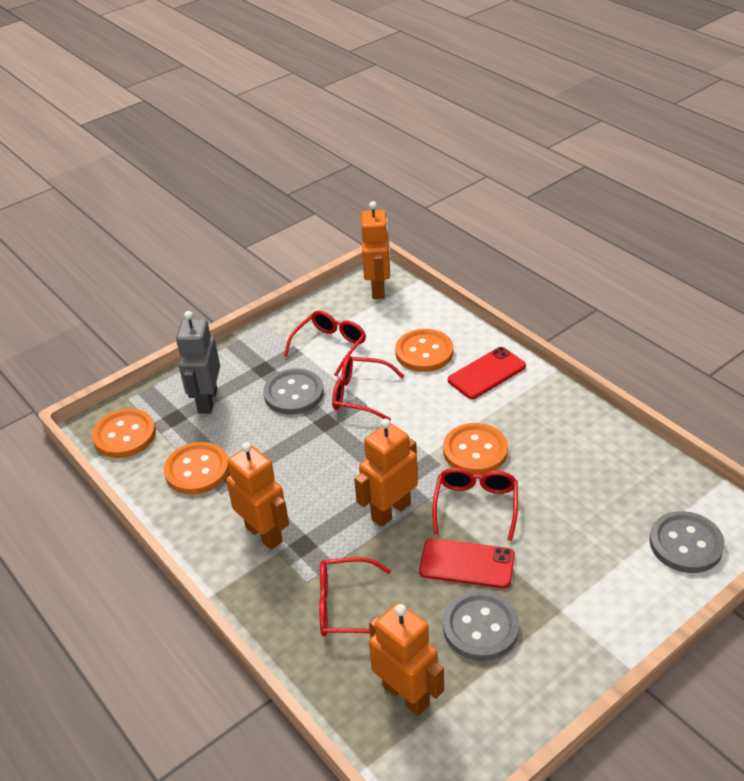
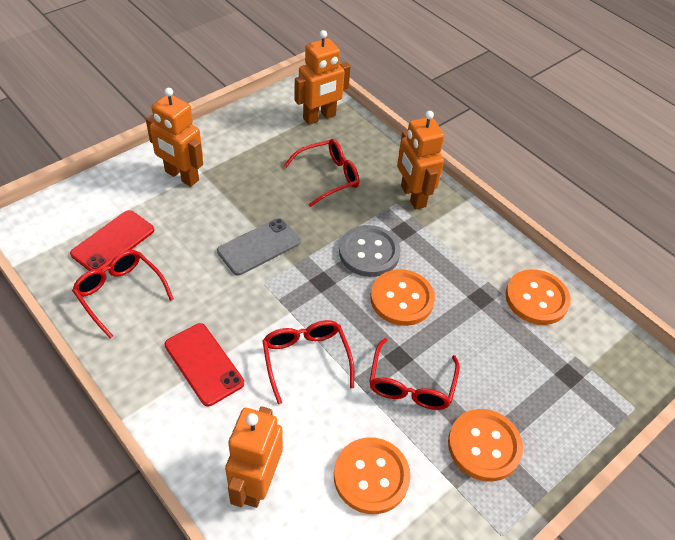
grey button: 3 -> 1
grey phone: 0 -> 1
grey robot: 1 -> 0

